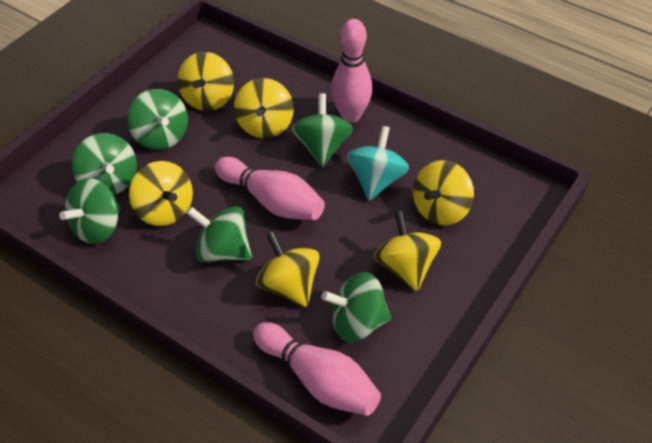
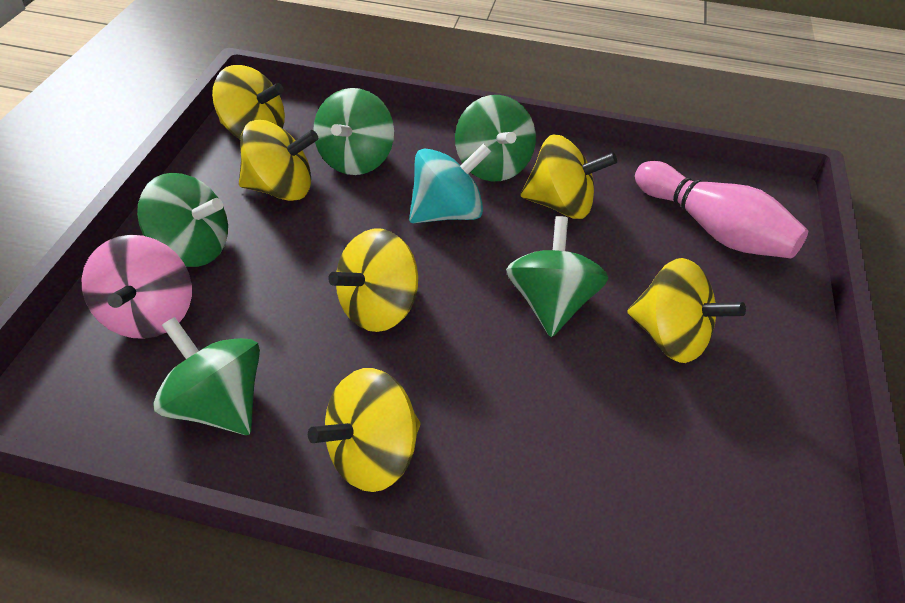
green spinning top: 6 -> 5
pink bowling pin: 3 -> 1
pink spinning top: 0 -> 1

